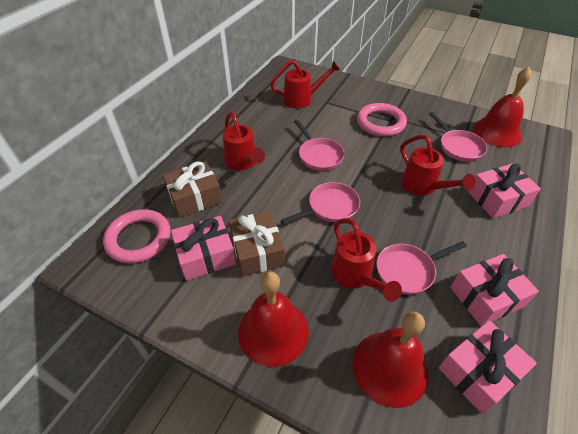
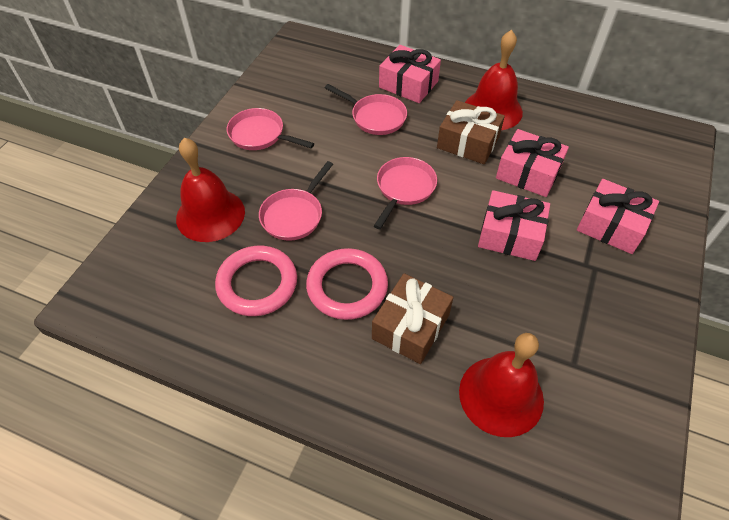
red watering can: 4 -> 0

